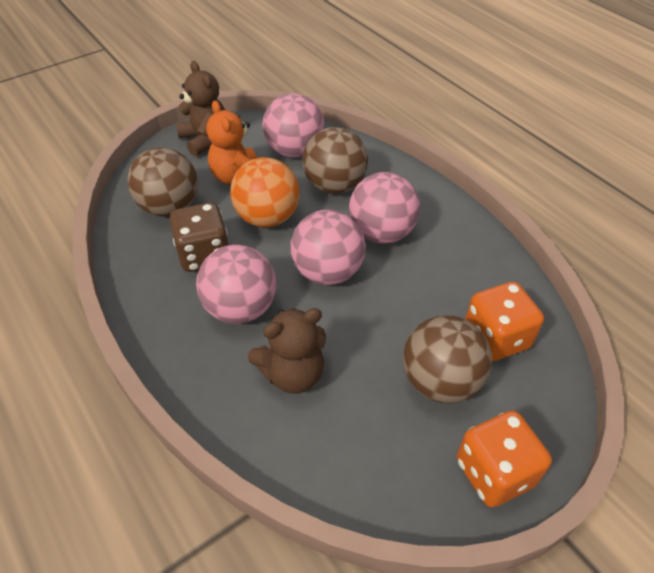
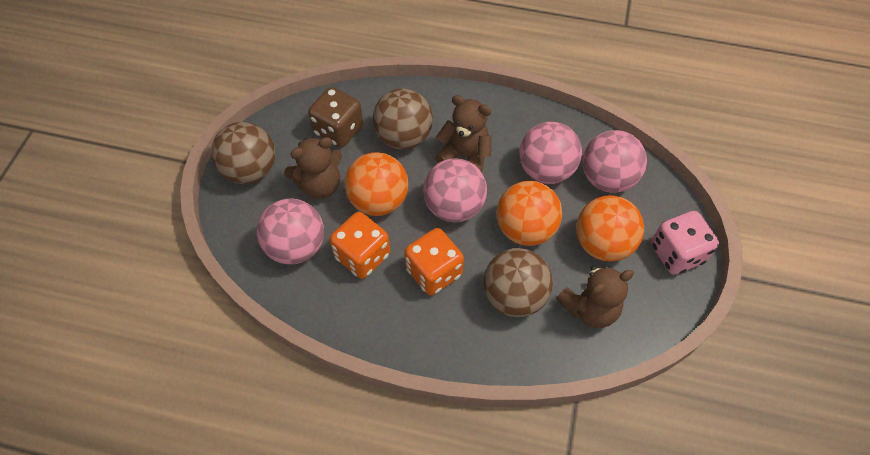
brown teddy bear: 2 -> 3
orange ball: 1 -> 3
orange teddy bear: 1 -> 0
pink dice: 0 -> 1

